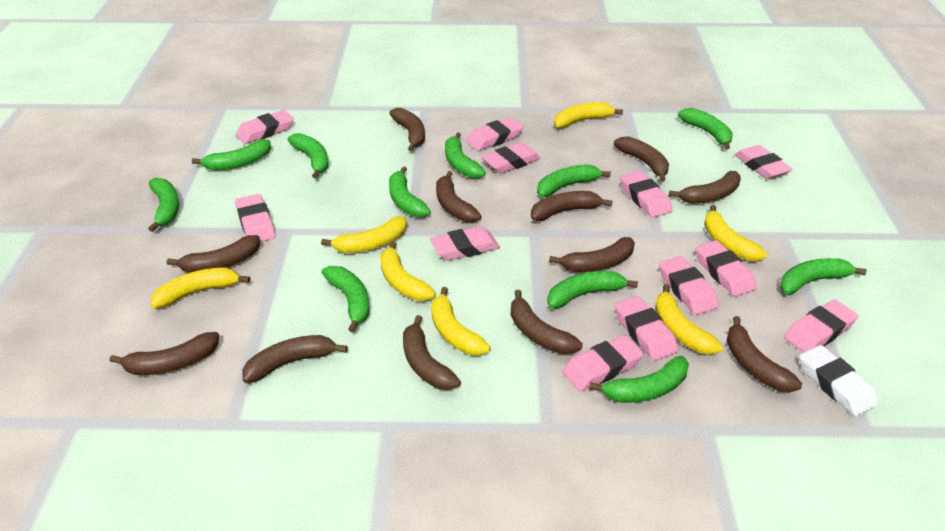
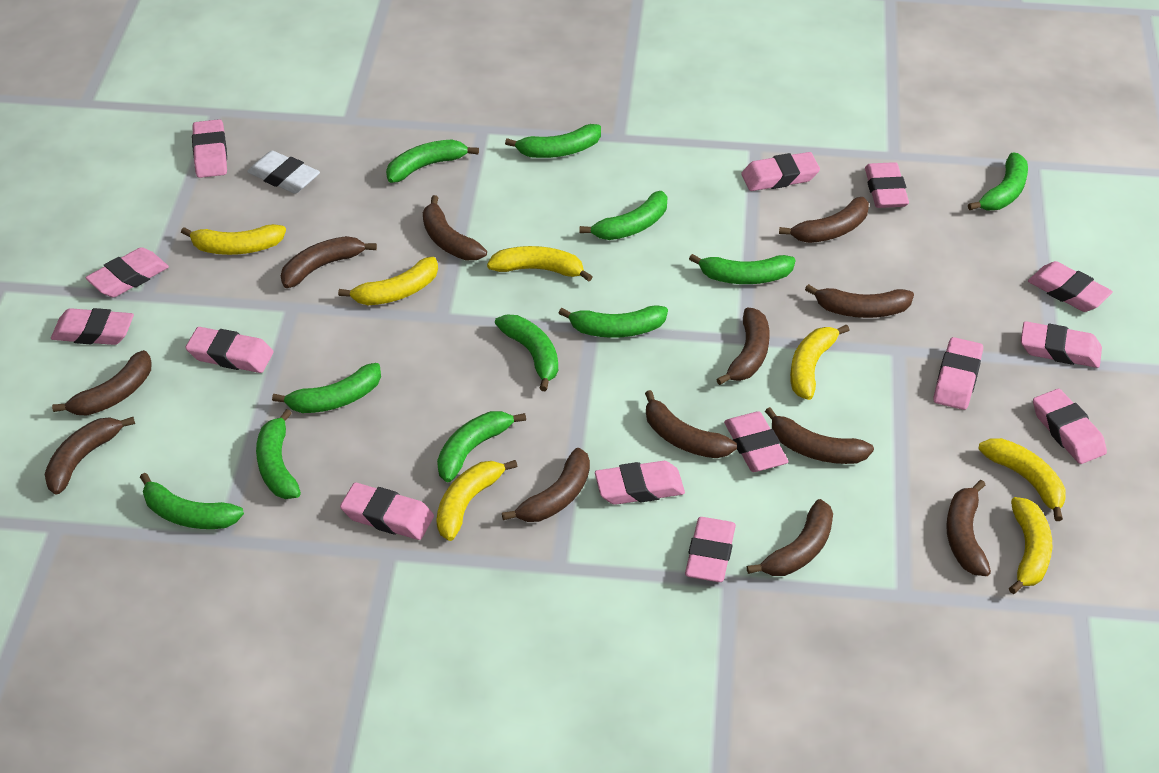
pink eraser: 12 -> 14

